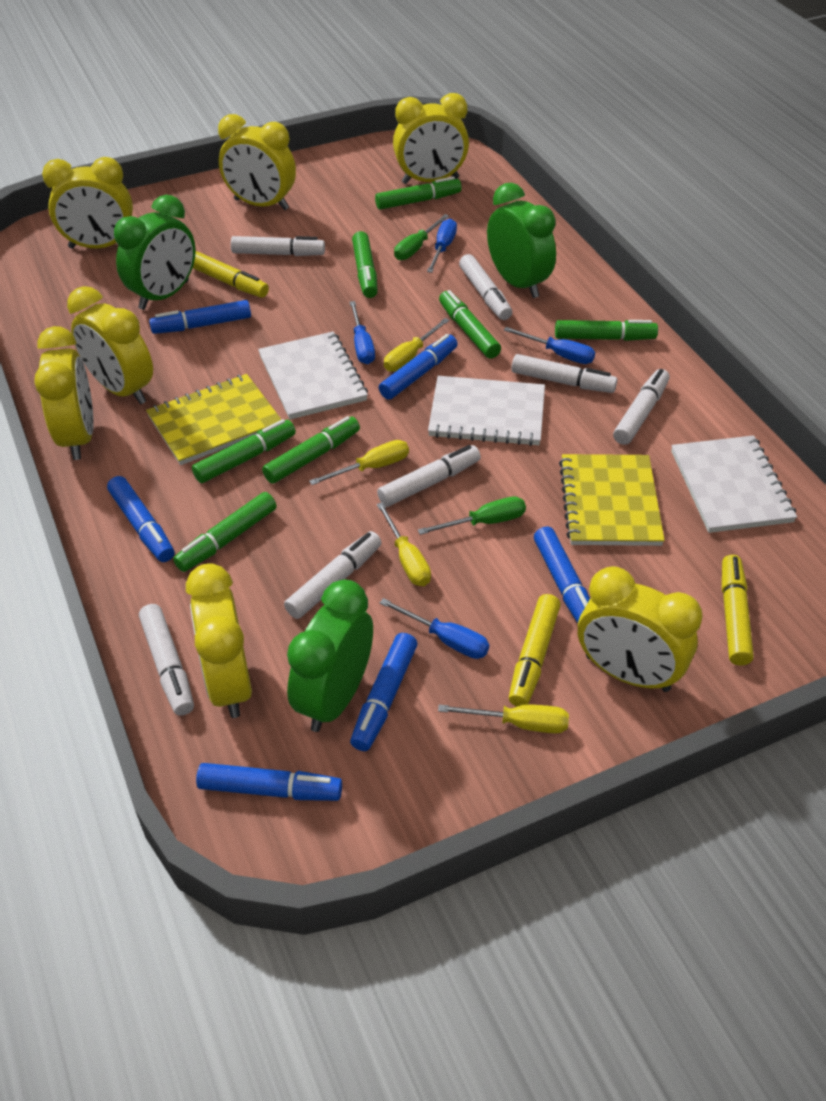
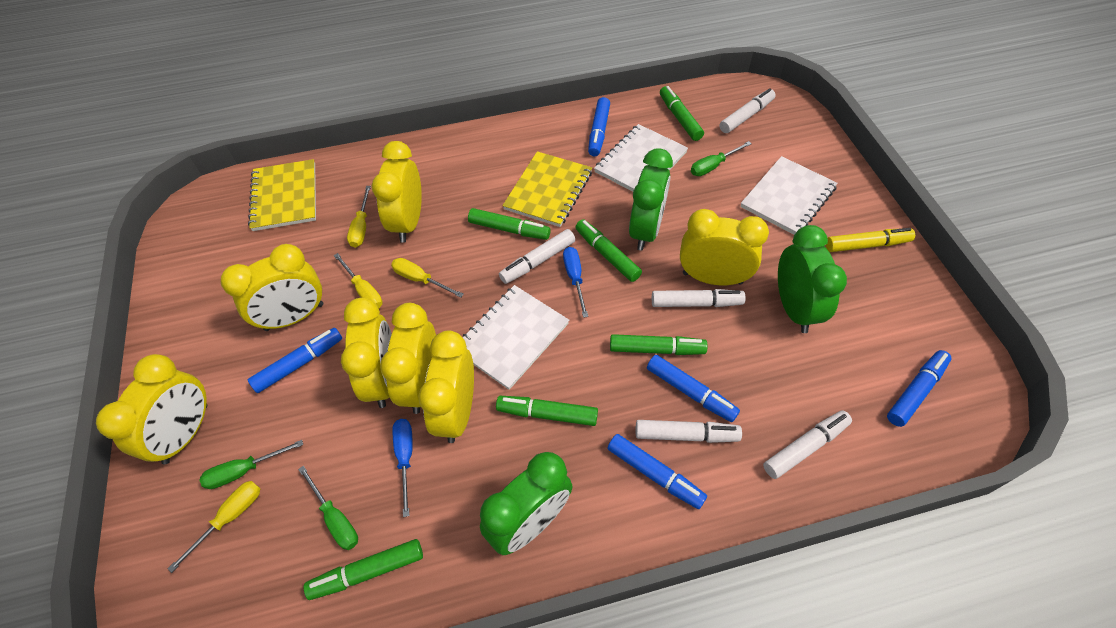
blue marker: 6 -> 5
blue screwdriver: 4 -> 2
green marker: 7 -> 6
green screwdriver: 2 -> 3
white marker: 7 -> 5
yellow marker: 3 -> 1

